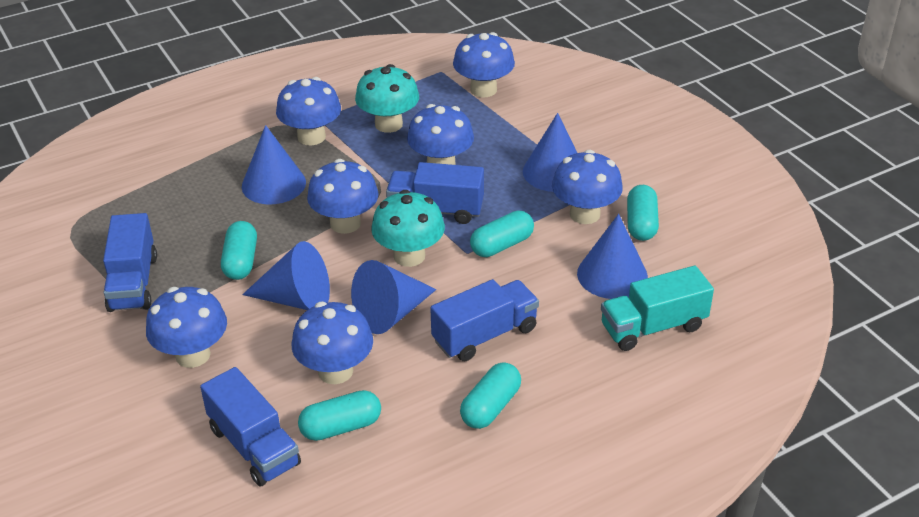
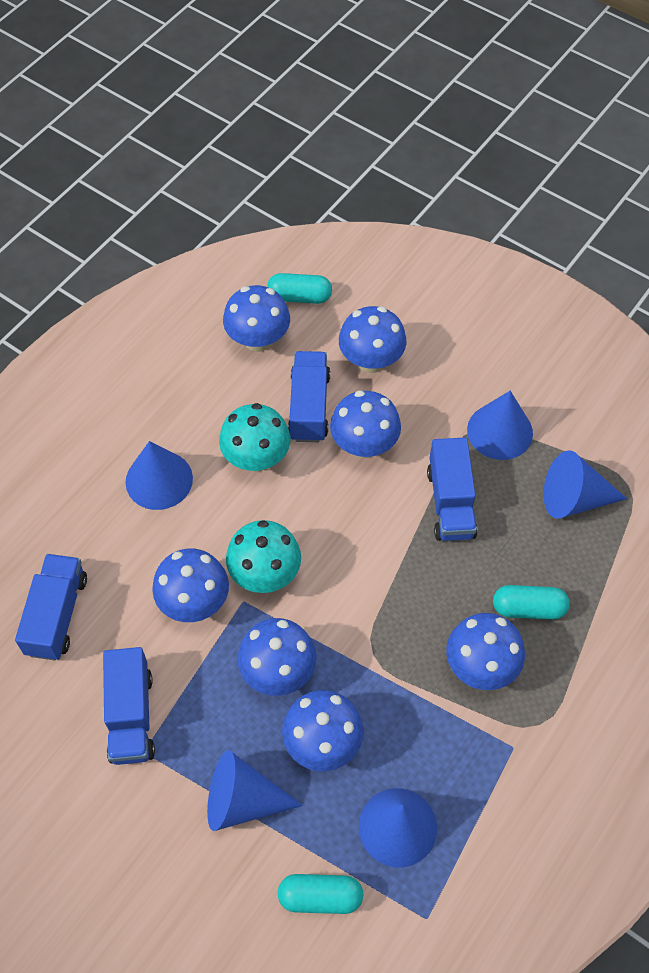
turquoise capsule: 5 -> 3
turquoise truck: 1 -> 0

